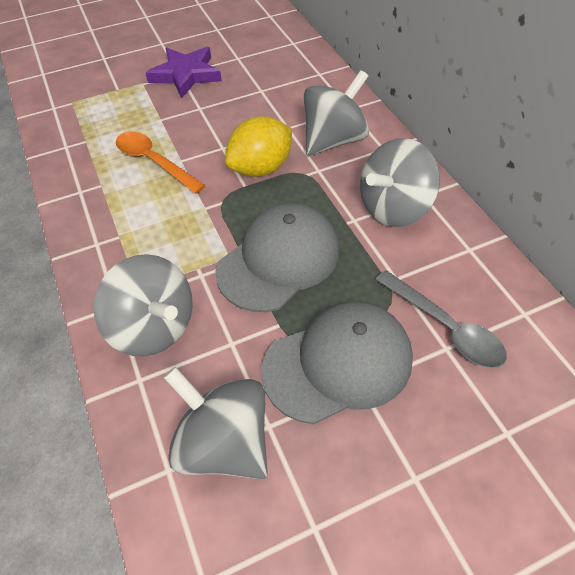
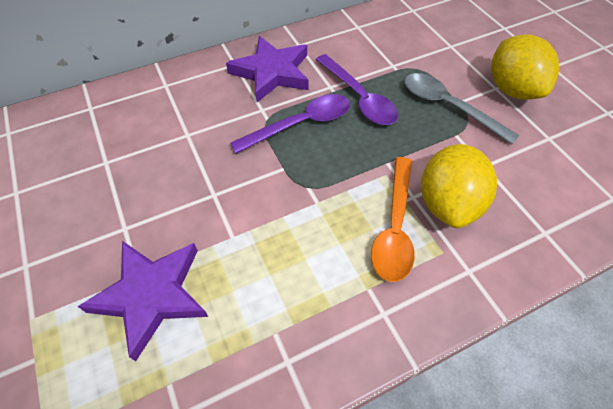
grey cap: 2 -> 0
grey spinning top: 4 -> 0
purple spoon: 0 -> 2
purple star: 1 -> 2
yellow lemon: 1 -> 2

